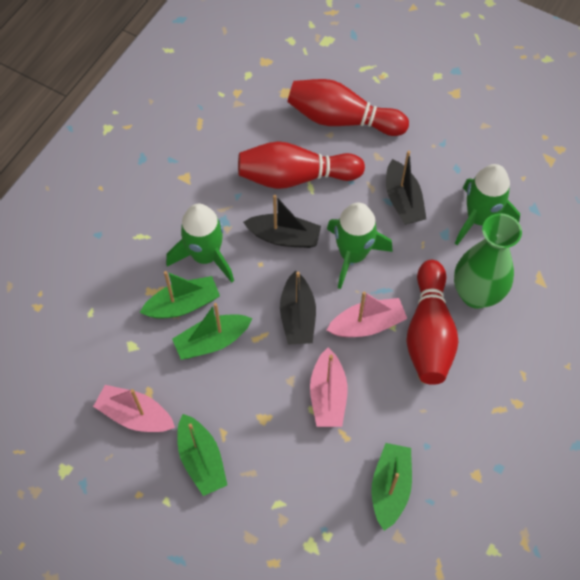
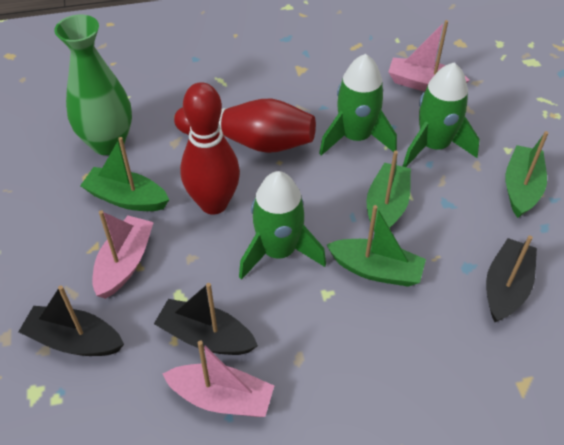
red bowling pin: 3 -> 2

